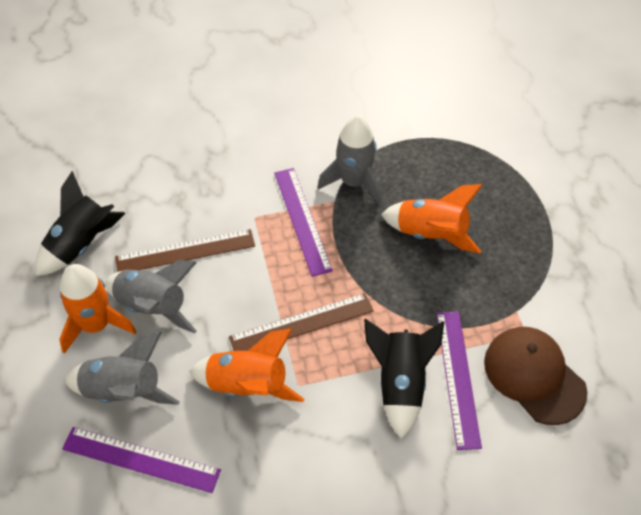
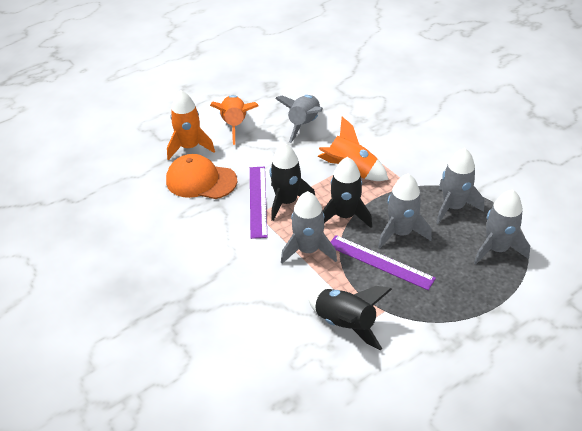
black rocket: 2 -> 3
brown cap: 1 -> 0
brown ruler: 2 -> 0
grey rocket: 3 -> 5
orange cap: 0 -> 1
purple ruler: 3 -> 2

